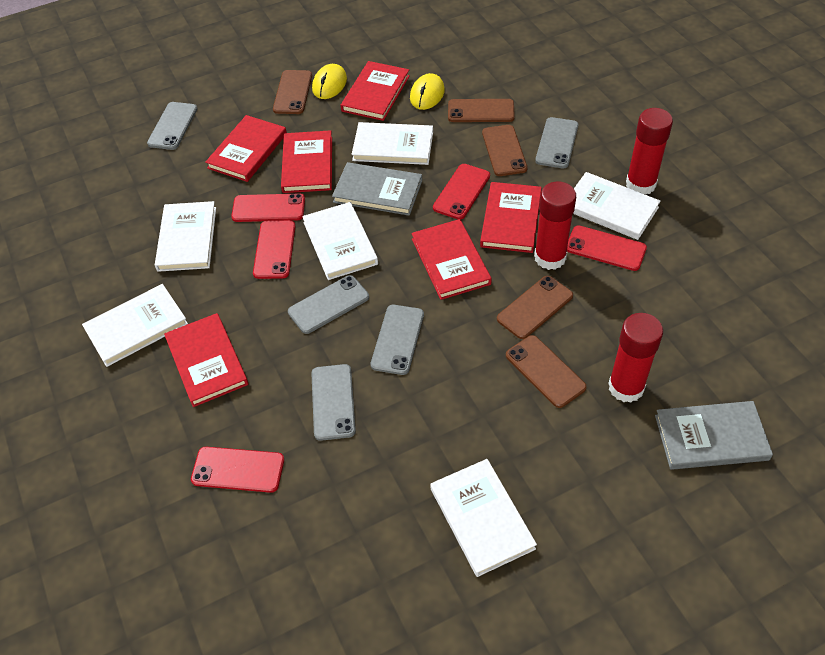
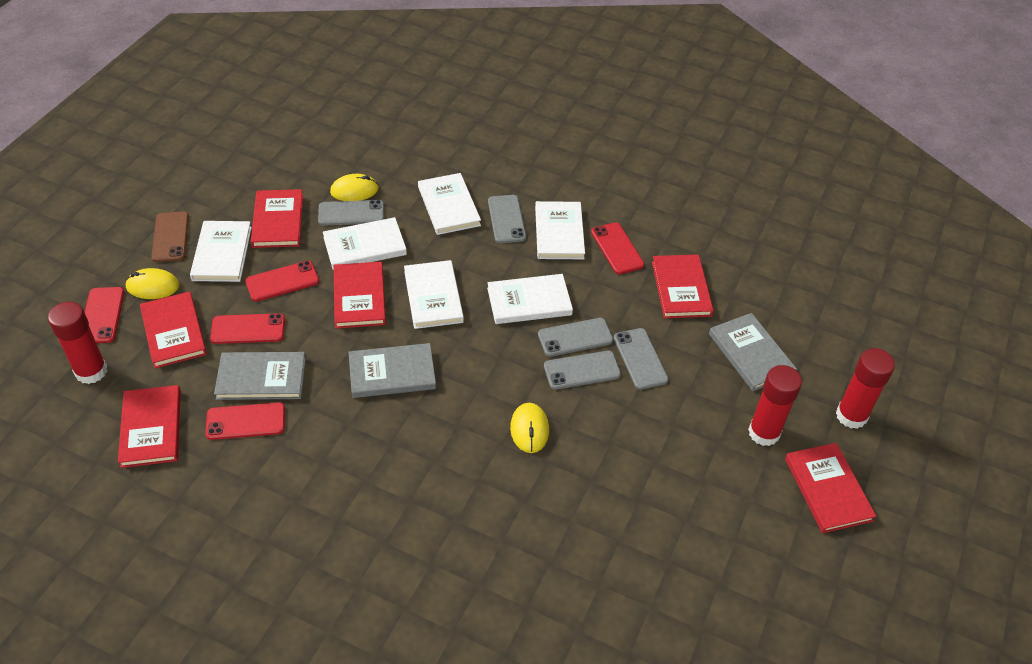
brown phone: 5 -> 1
grey book: 2 -> 3
yellow mouse: 2 -> 3

